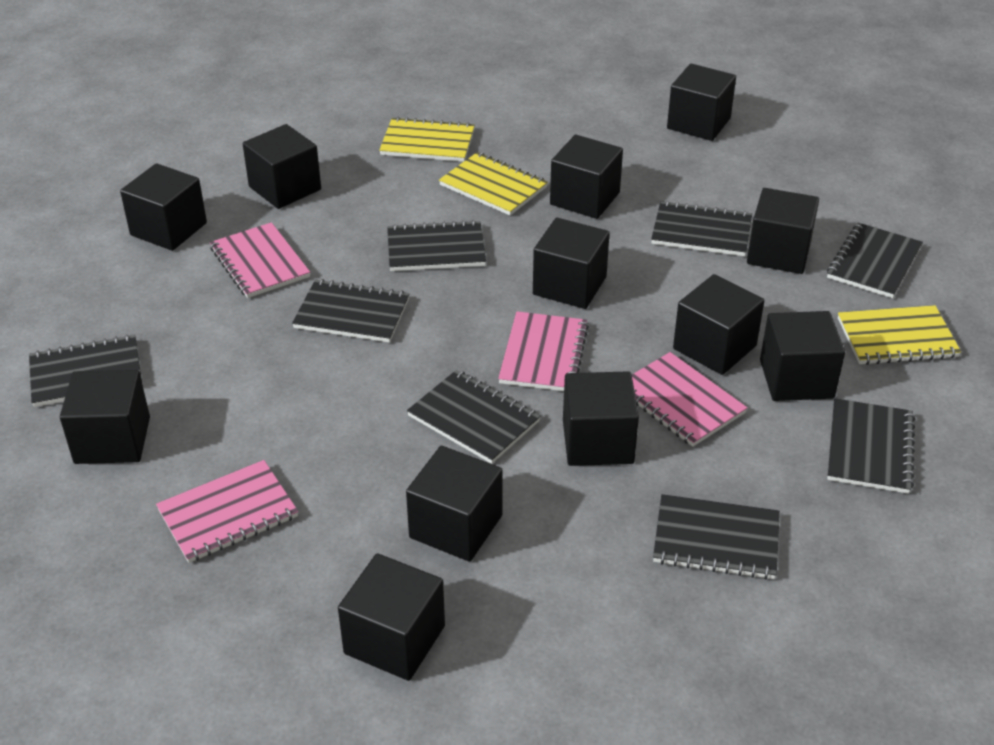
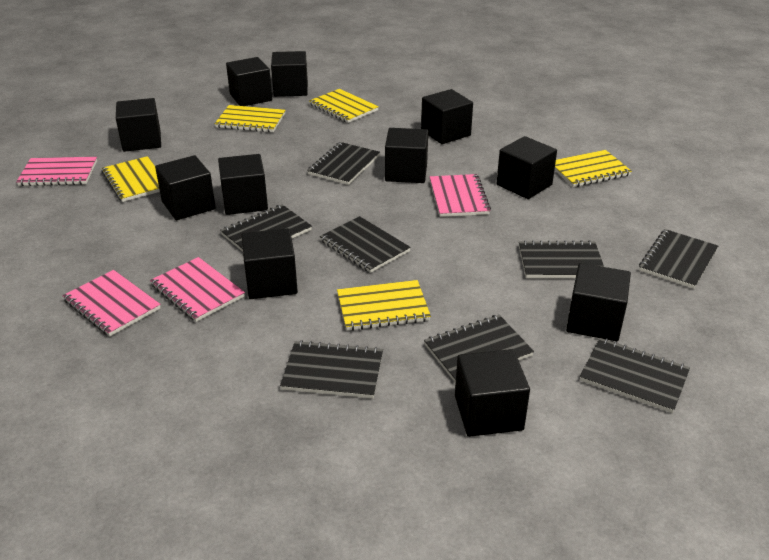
black cube: 12 -> 11
yellow notebook: 3 -> 5

